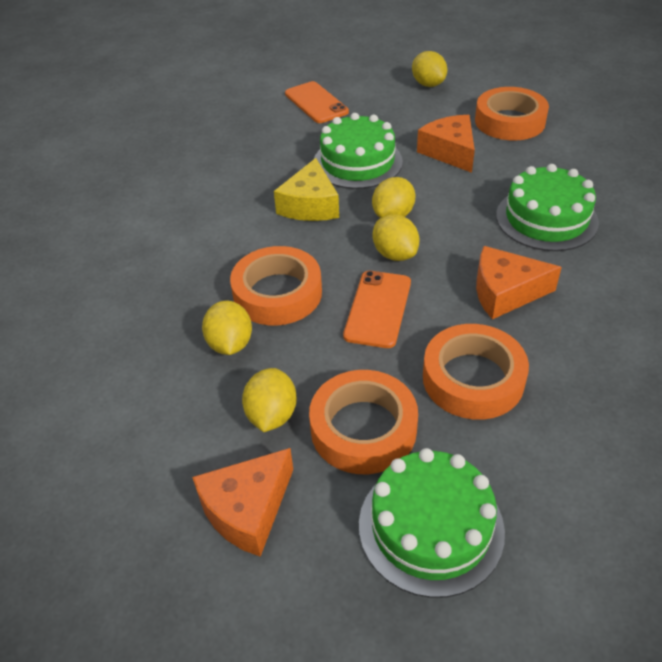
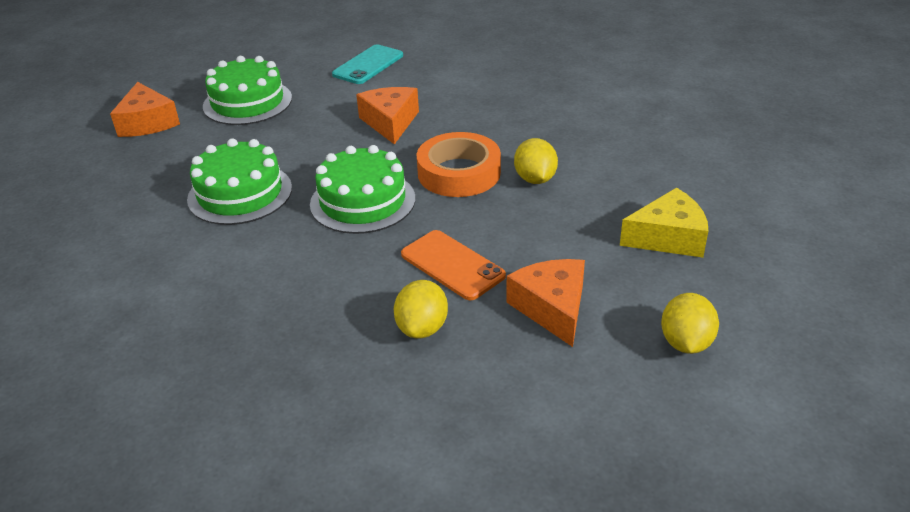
orange phone: 2 -> 1
orange tape: 4 -> 1
turquoise phone: 0 -> 1
yellow lemon: 5 -> 3

